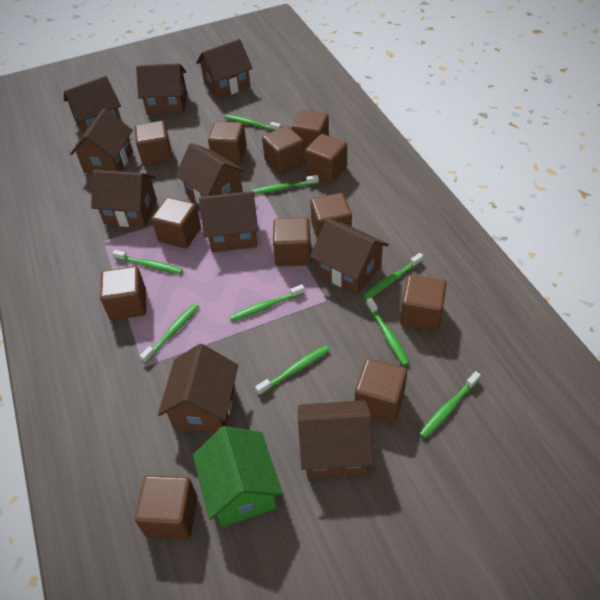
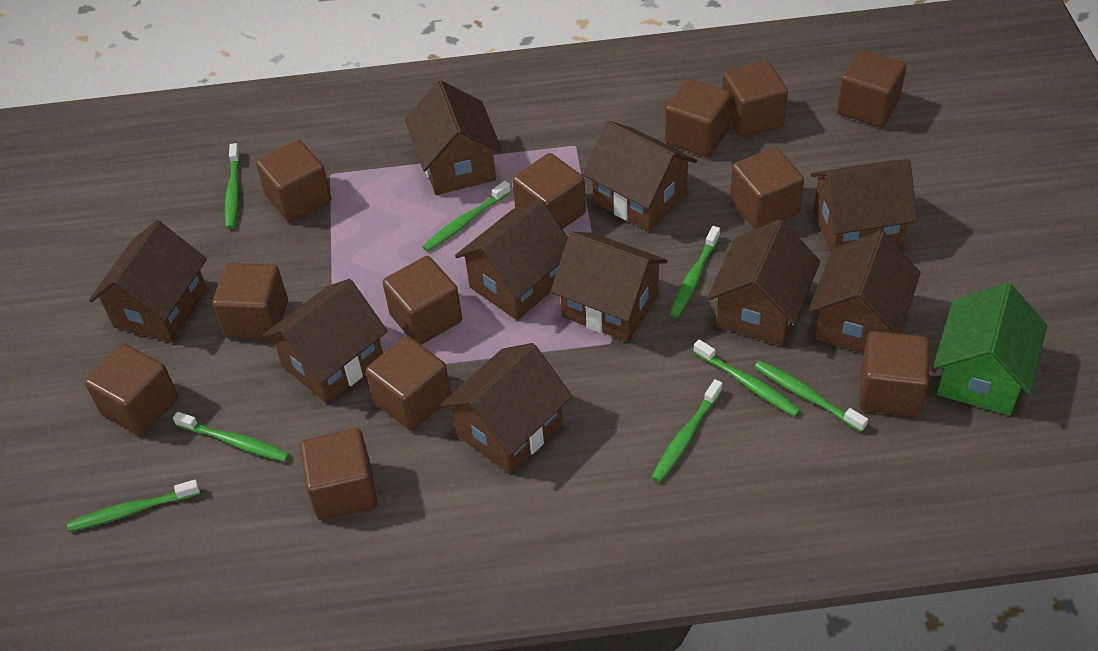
green toothbrush: 9 -> 8

